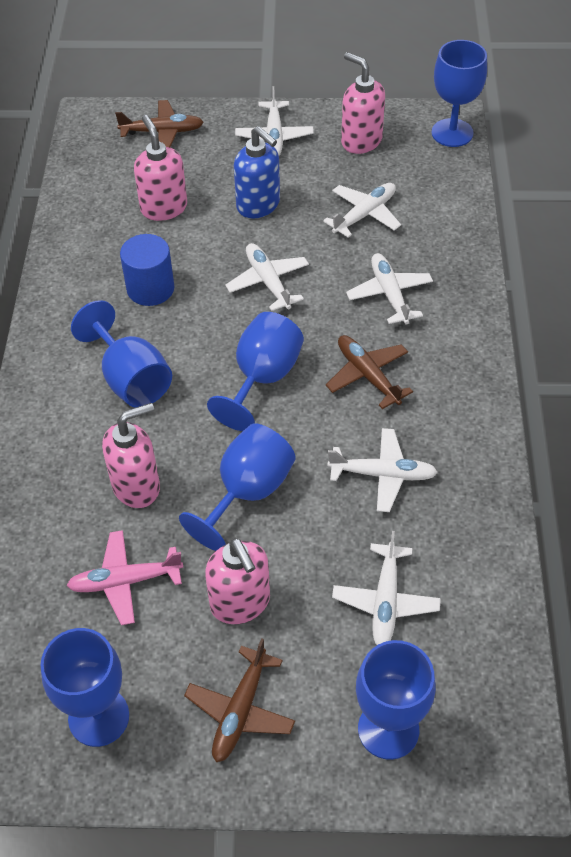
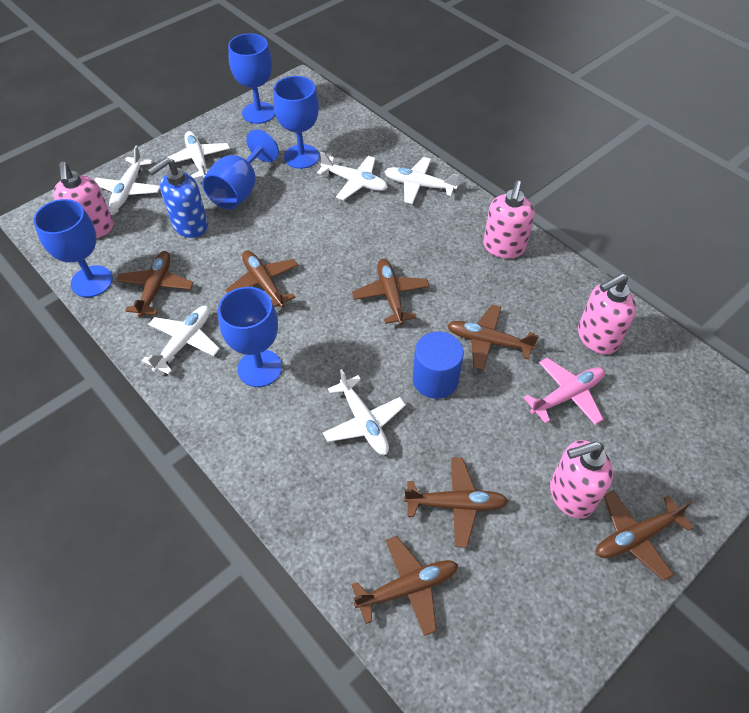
blue goblet: 6 -> 5
brown plane: 3 -> 7

